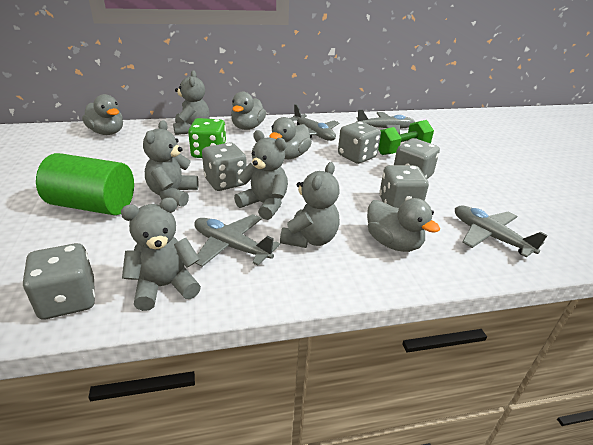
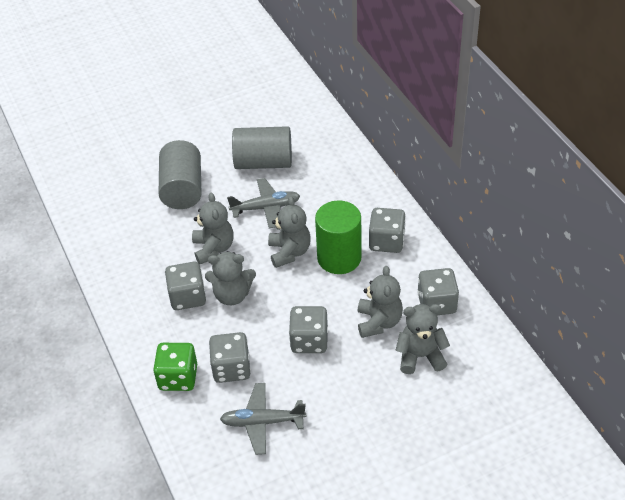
green dumbbell: 1 -> 0
grey cylinder: 0 -> 2
grey duck: 4 -> 0
grey plane: 4 -> 2

